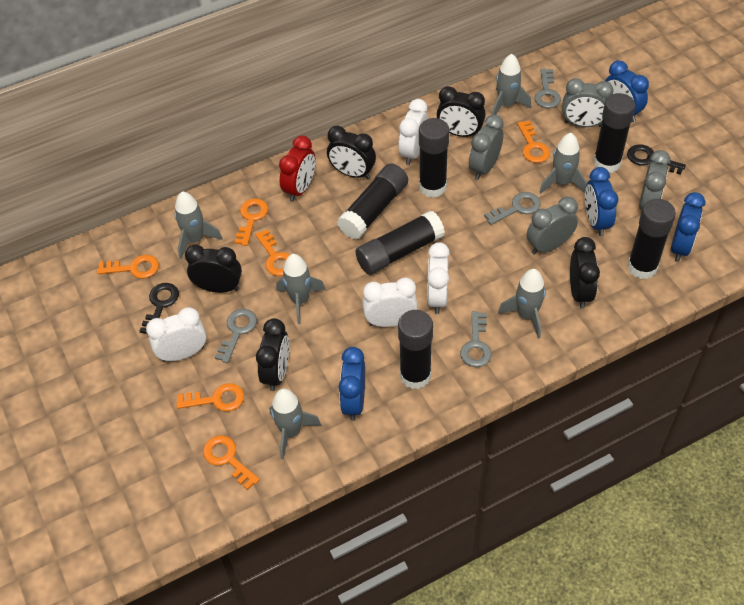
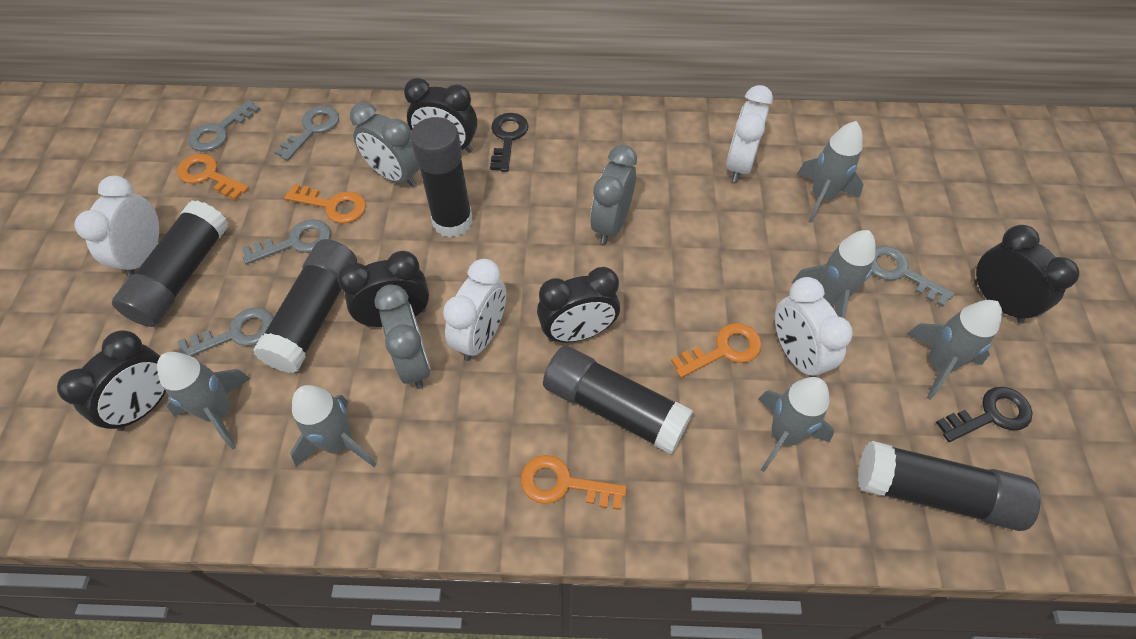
black glue stick: 6 -> 5
blue clock: 4 -> 0
grey clock: 4 -> 3
grey key: 4 -> 5
orange key: 6 -> 4
red clock: 1 -> 0

